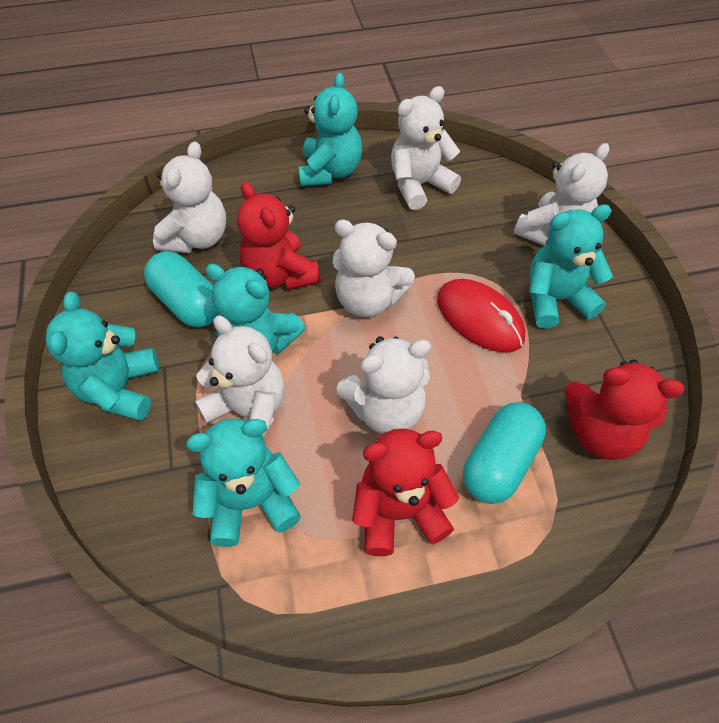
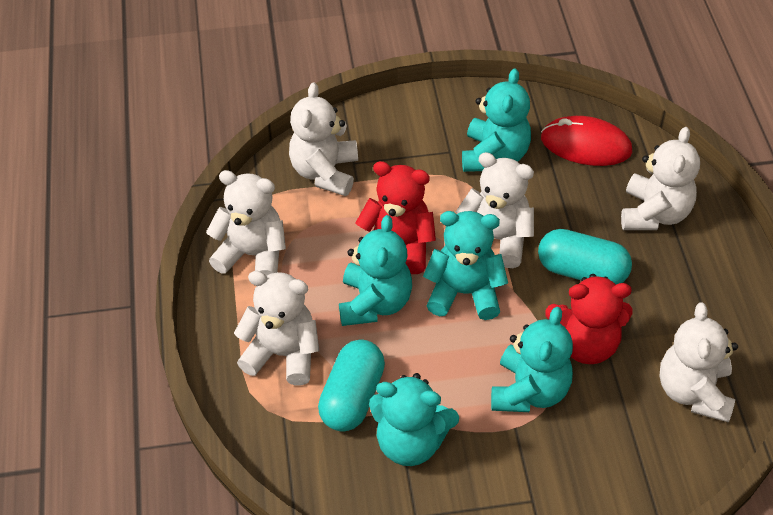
red teddy bear: 3 -> 2

